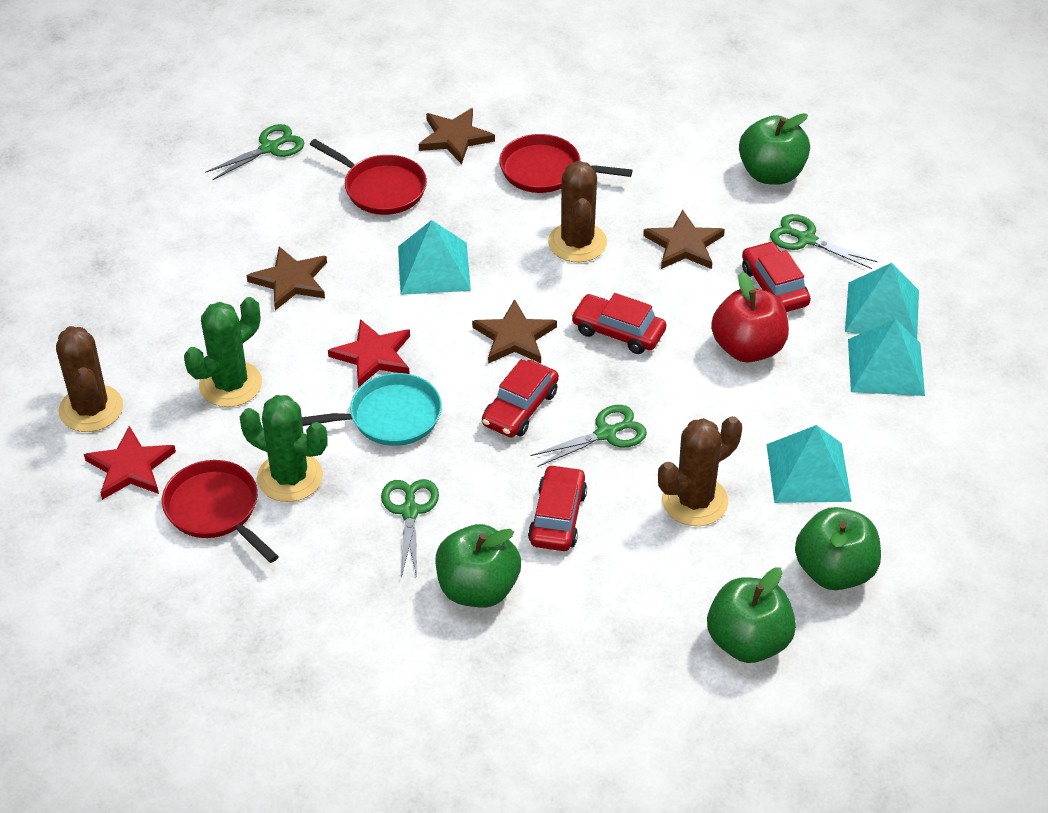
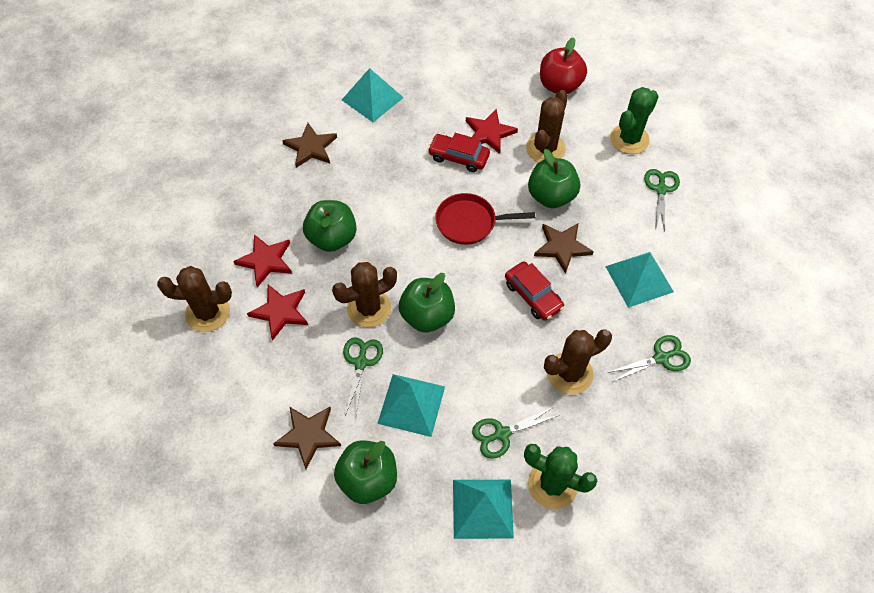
brown cactus: 3 -> 4
brown star: 4 -> 3
red car: 4 -> 2
red pan: 3 -> 1
red star: 2 -> 3
turquoise pan: 1 -> 0

